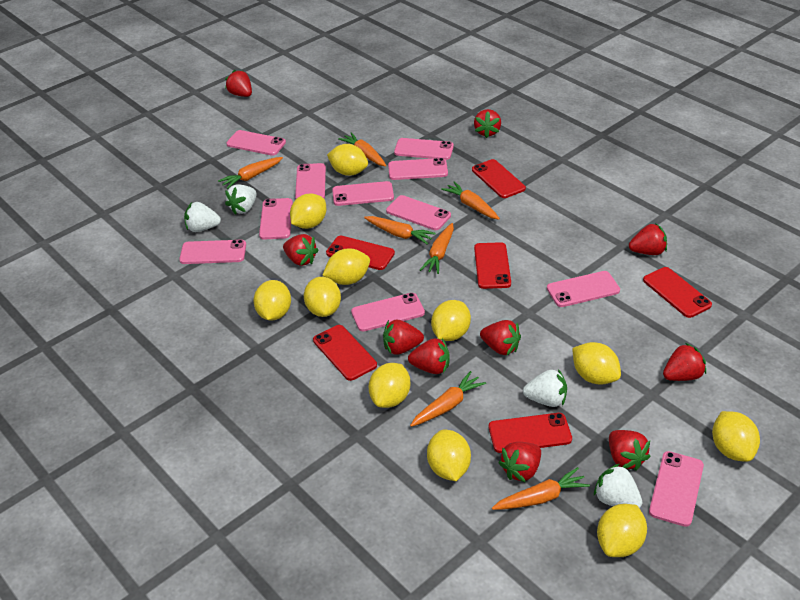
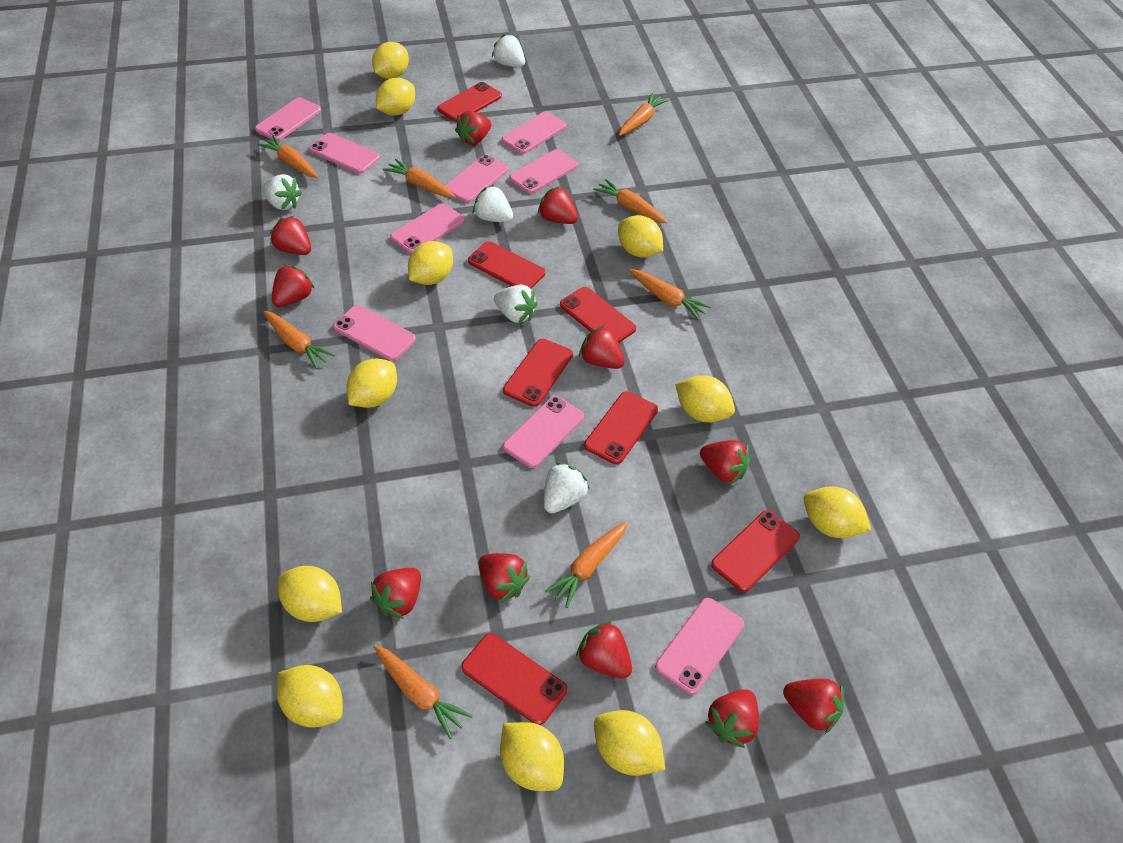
orange carrot: 7 -> 8
pink phone: 11 -> 9
red phone: 6 -> 7
red strawberry: 10 -> 11
white strawberry: 4 -> 5

